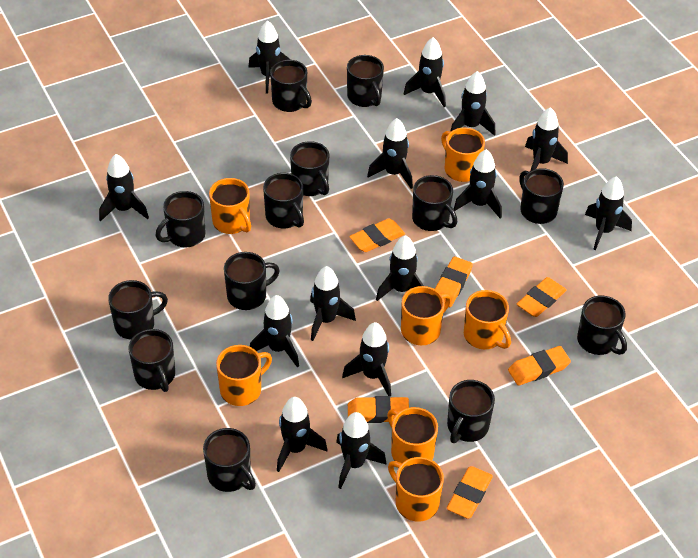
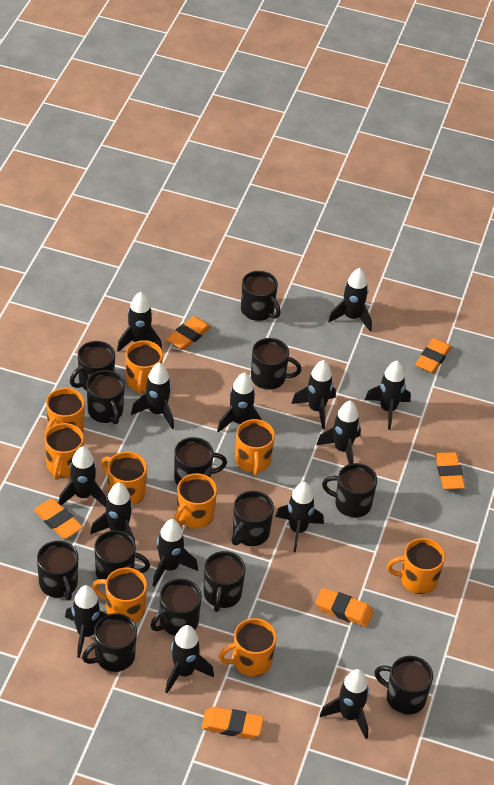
orange mug: 7 -> 9

